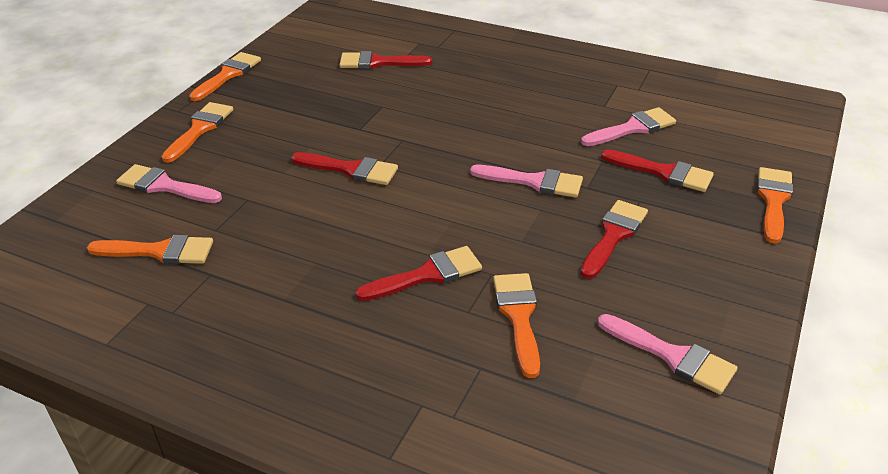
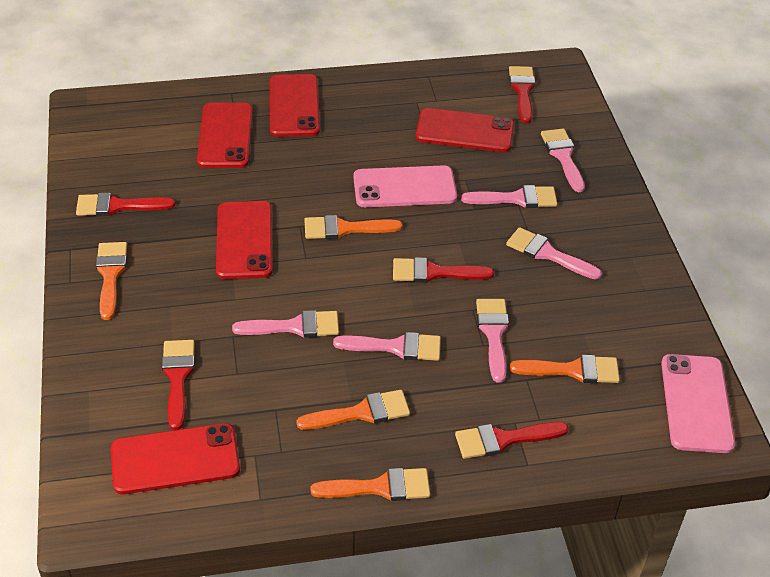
pink brush: 4 -> 6
pink phone: 0 -> 2
red phone: 0 -> 5

